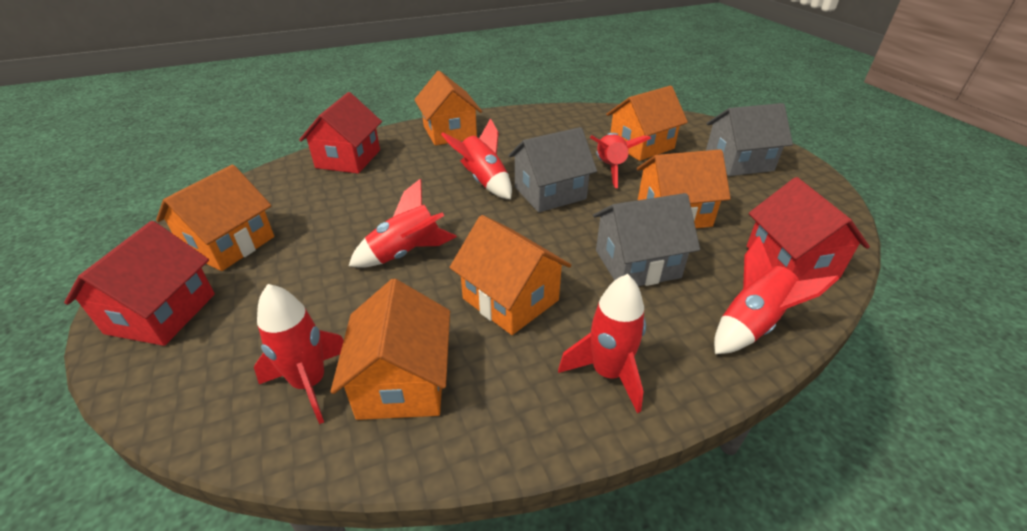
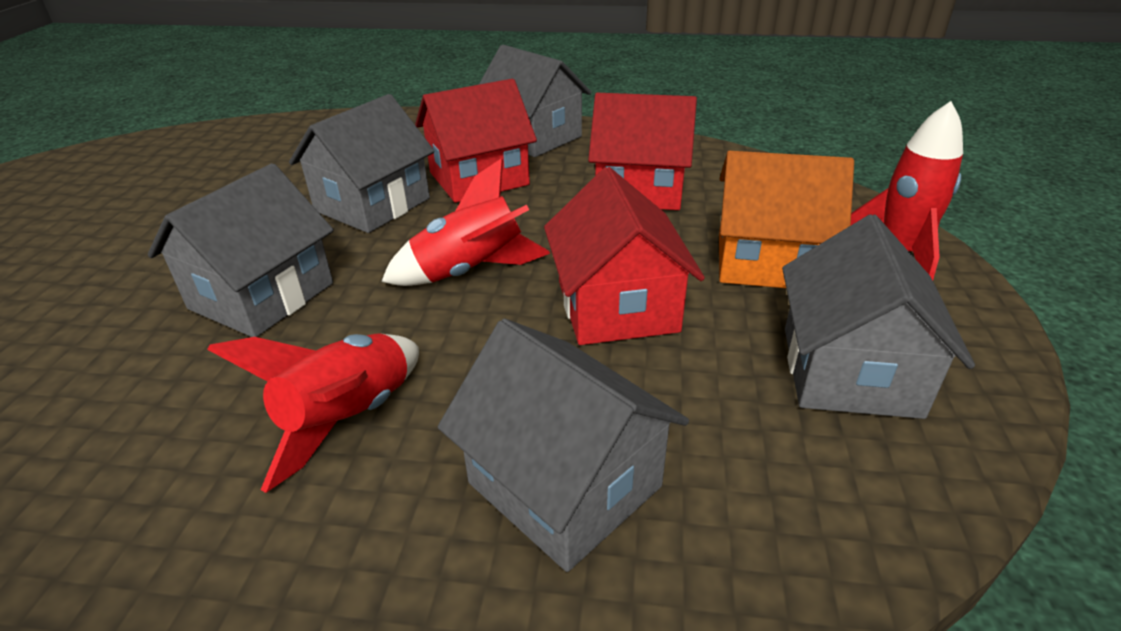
grey house: 3 -> 5
orange house: 6 -> 1
red rocket: 6 -> 3

